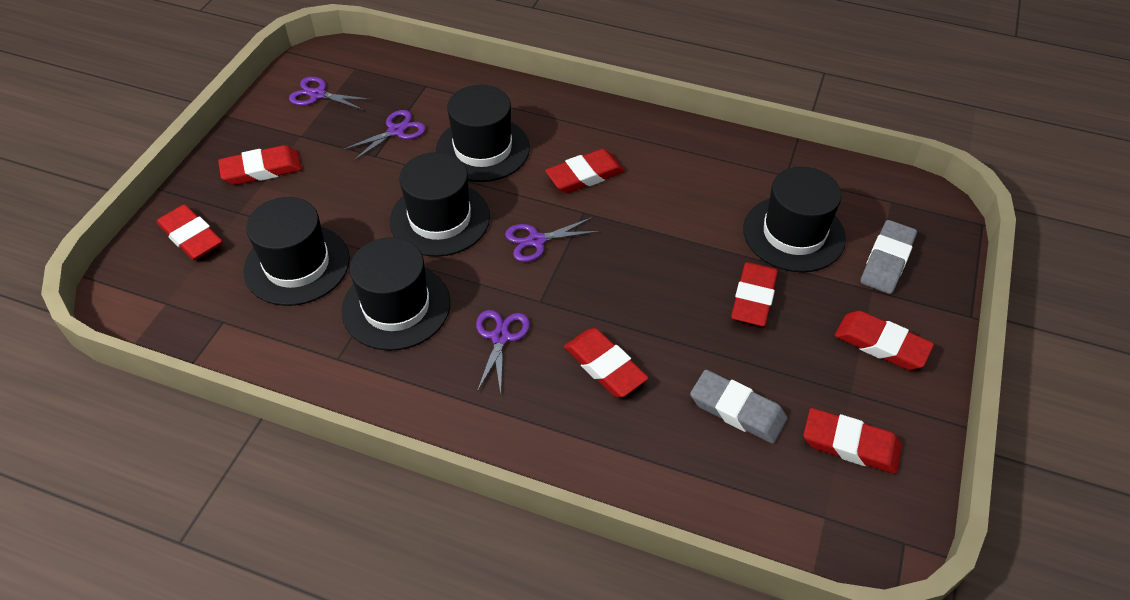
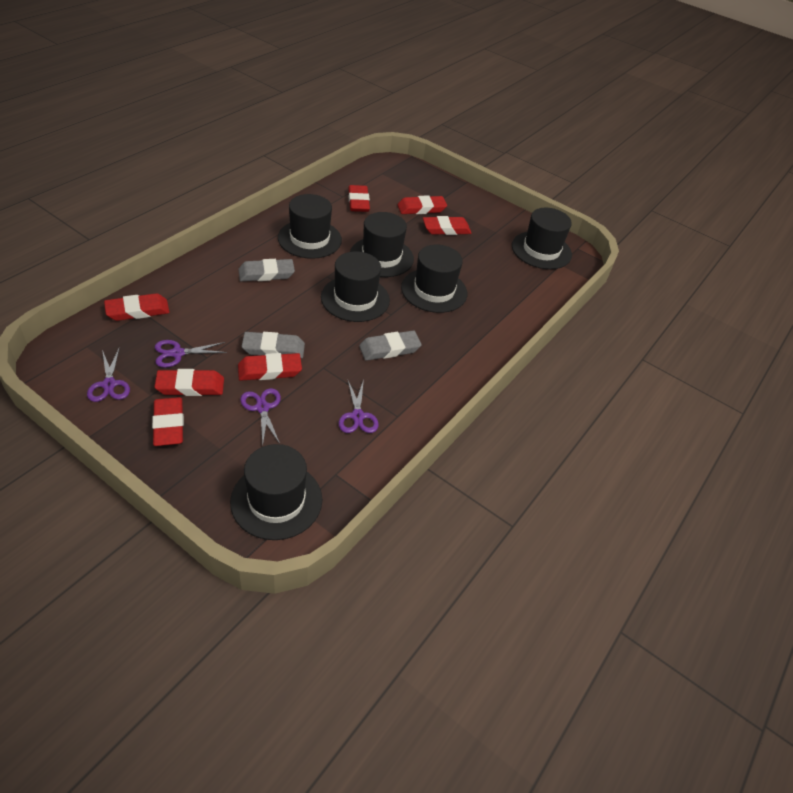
black hat: 5 -> 6
grey eraser: 2 -> 3

